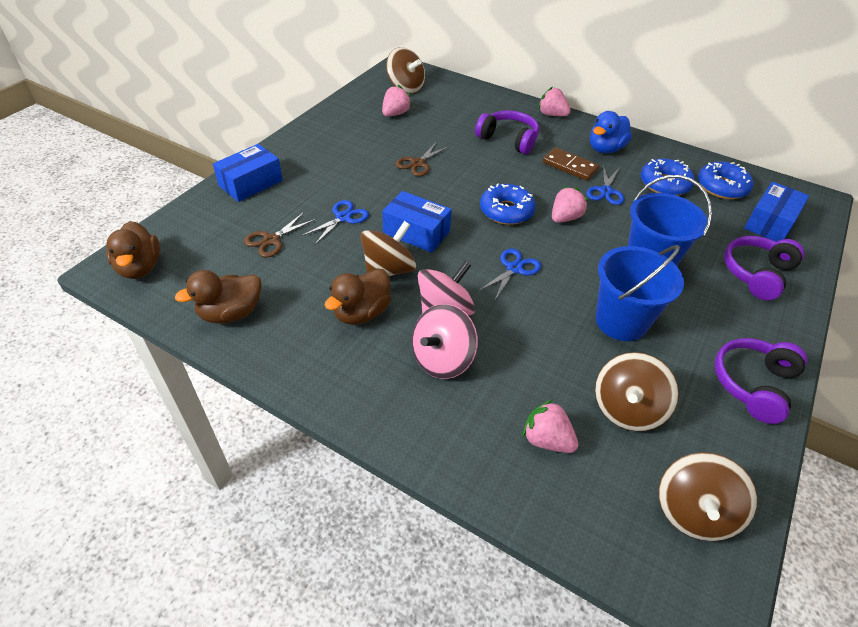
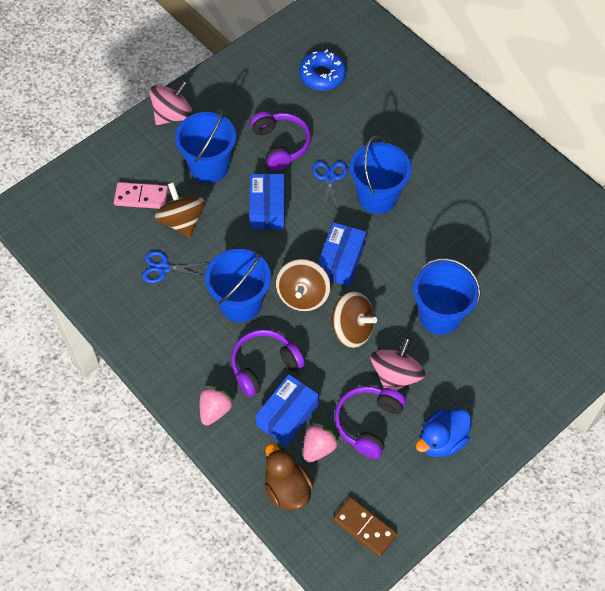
blue bucket: 2 -> 4
blue donut: 3 -> 1
blue scissors: 3 -> 2
brown duck: 3 -> 1
brown scissors: 2 -> 0
brown spinning top: 4 -> 3
pink domino: 0 -> 1
pink strawberry: 4 -> 2

